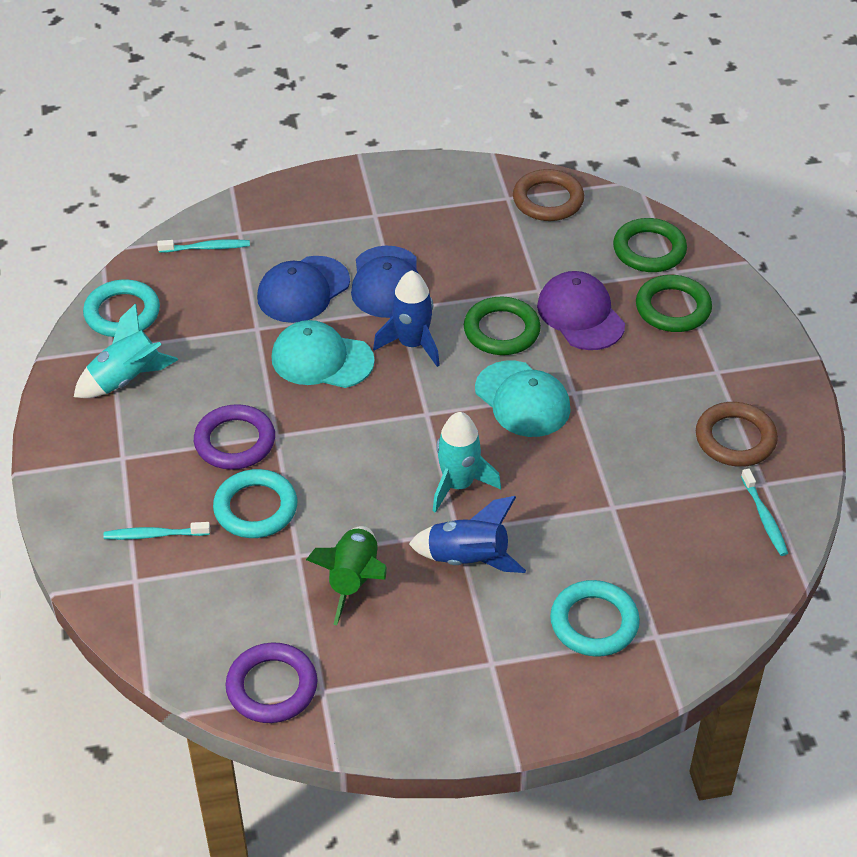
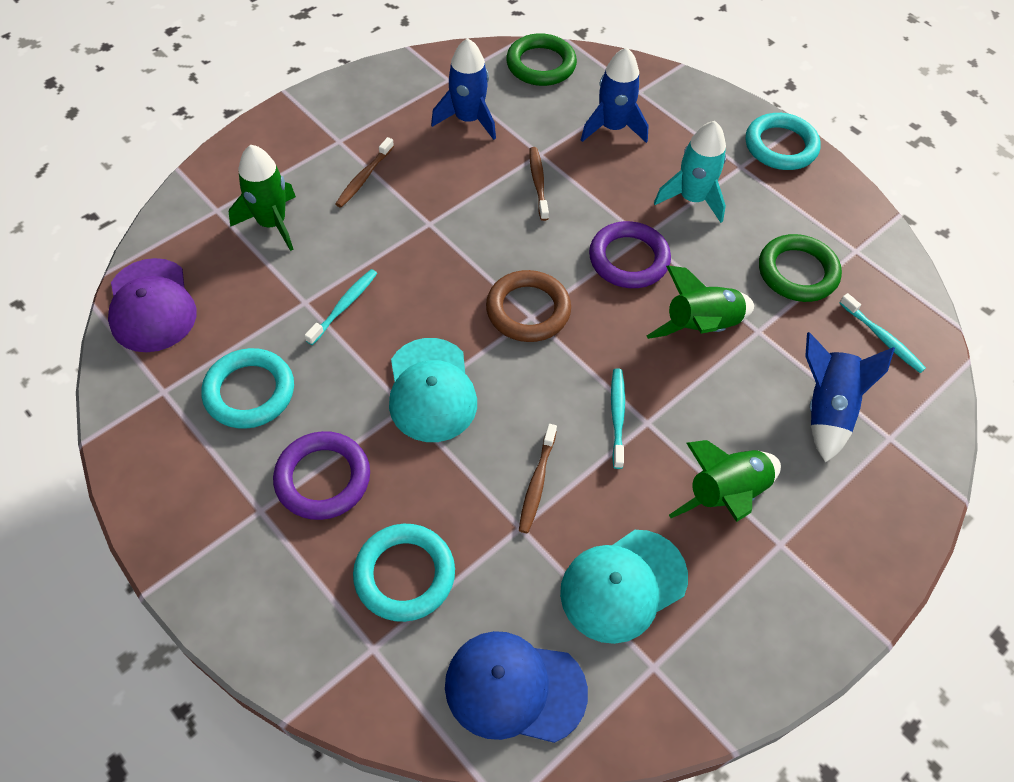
blue cap: 2 -> 1
blue rocket: 2 -> 3
brown ring: 2 -> 1
brown toothbrush: 0 -> 3
green ring: 3 -> 2
green rocket: 1 -> 3
turquoise rocket: 2 -> 1

